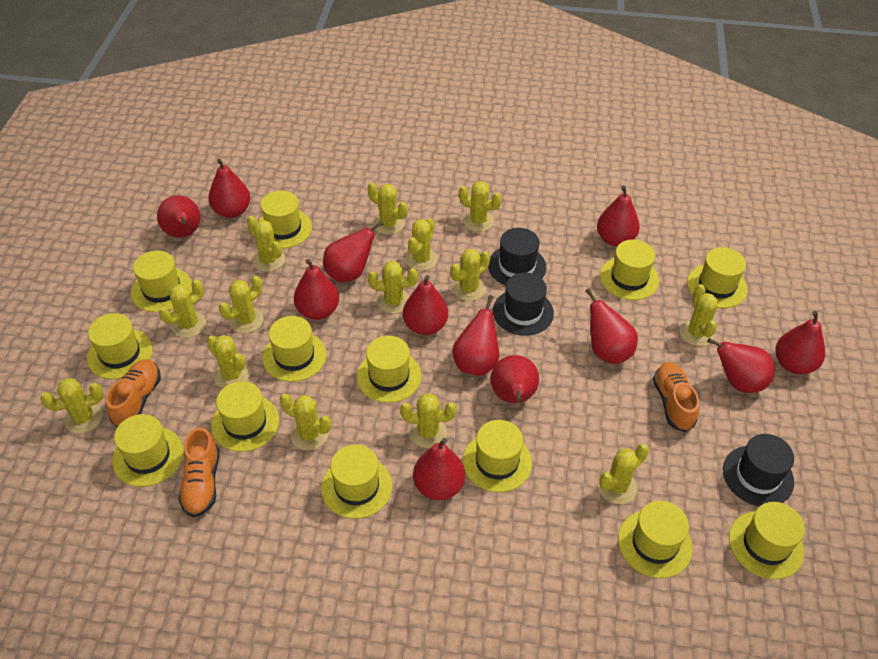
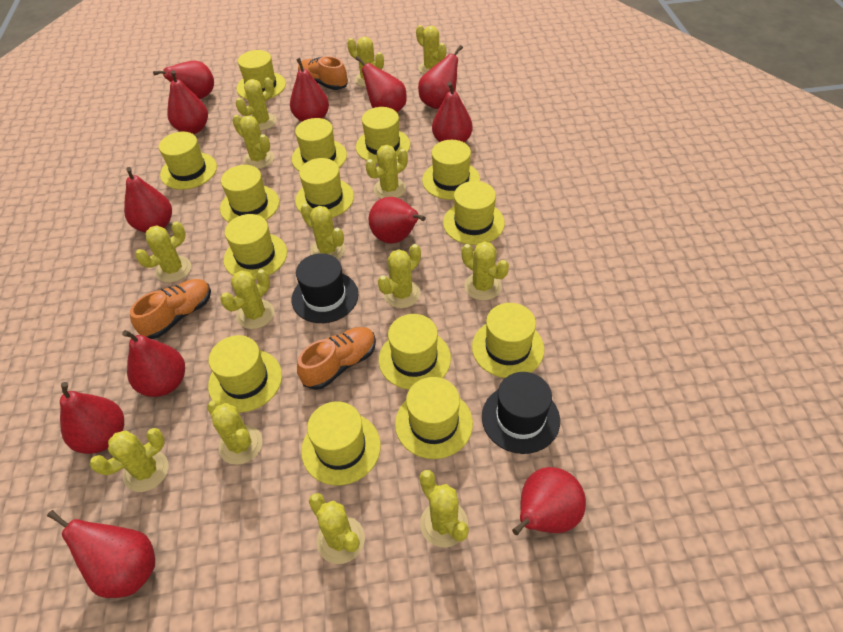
black hat: 3 -> 2
yellow hat: 13 -> 14

